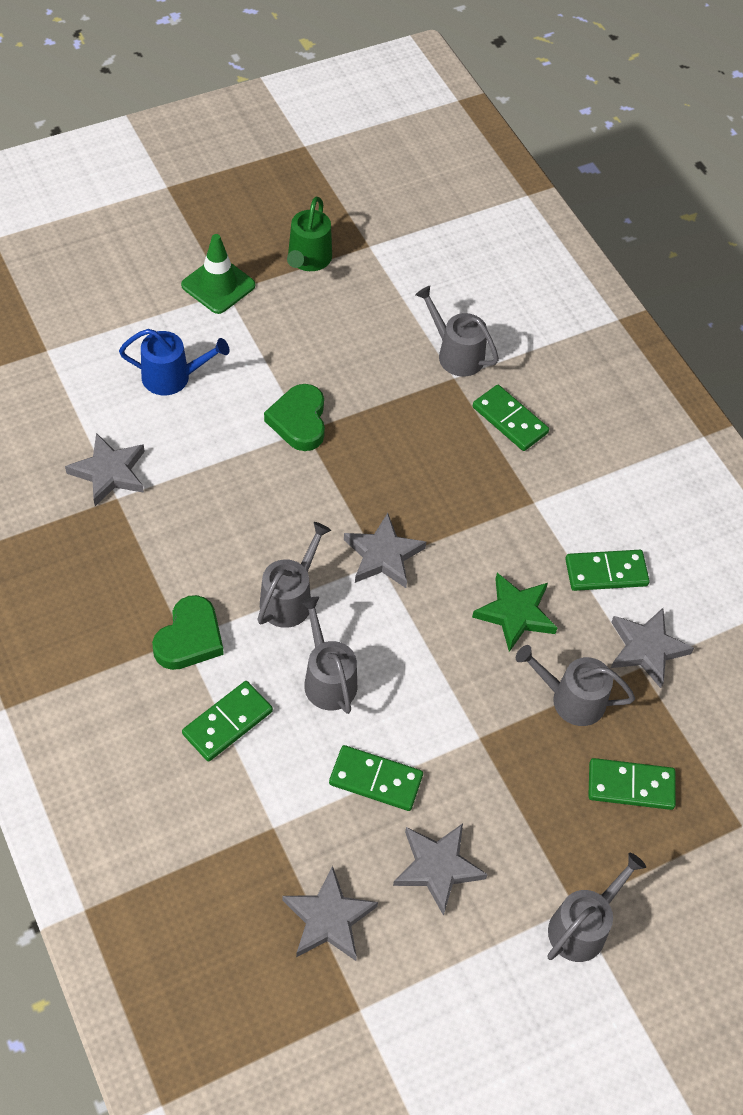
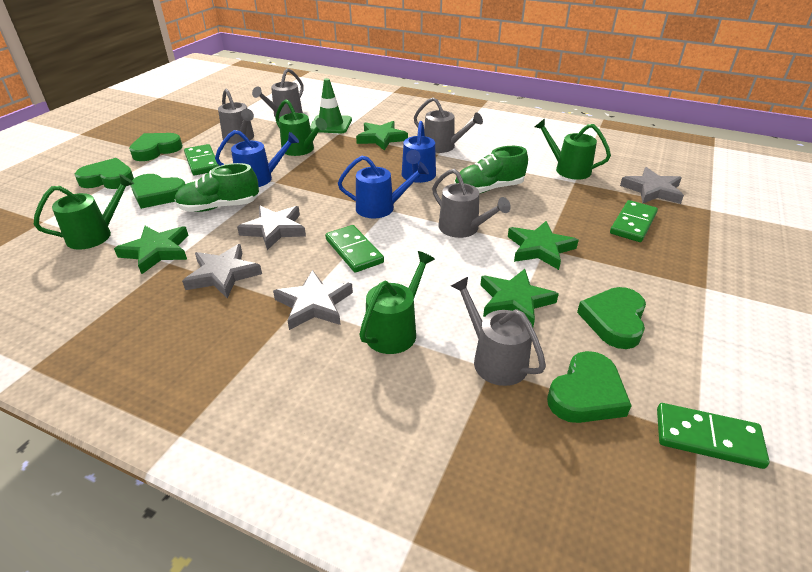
blue watering can: 1 -> 3
green domino: 5 -> 4
green heart: 2 -> 5
green shoe: 0 -> 2
green star: 1 -> 4
green watering can: 1 -> 4
grey star: 5 -> 4

